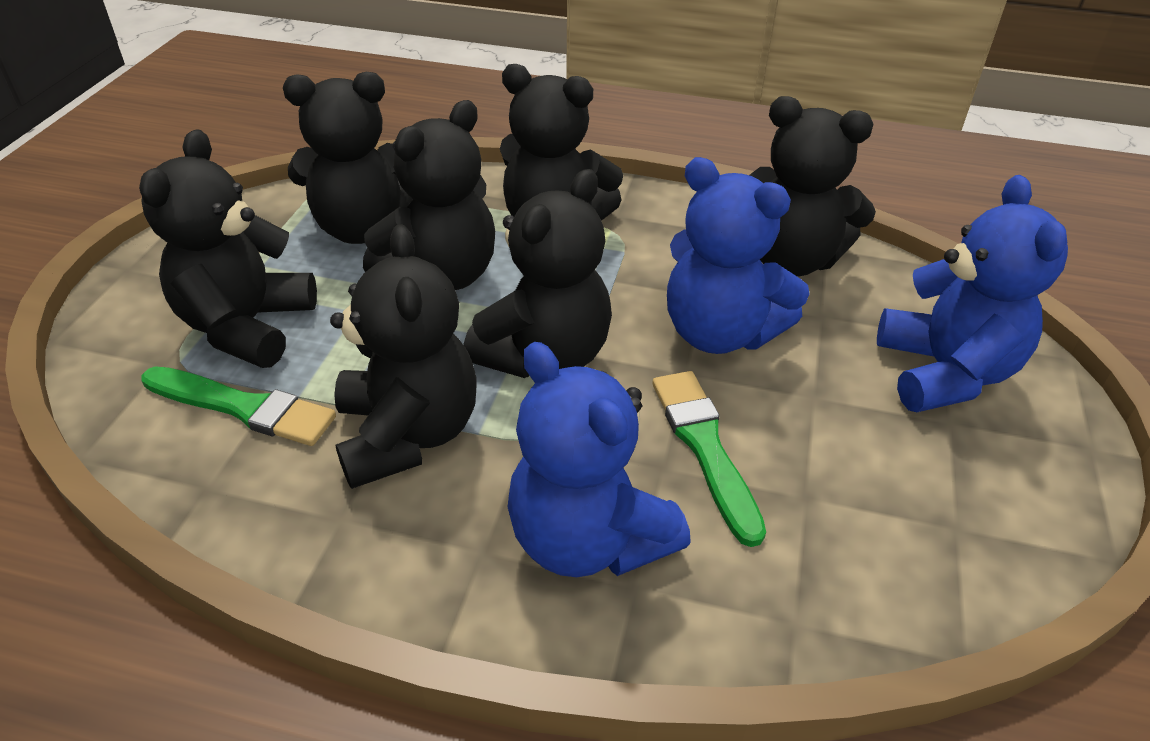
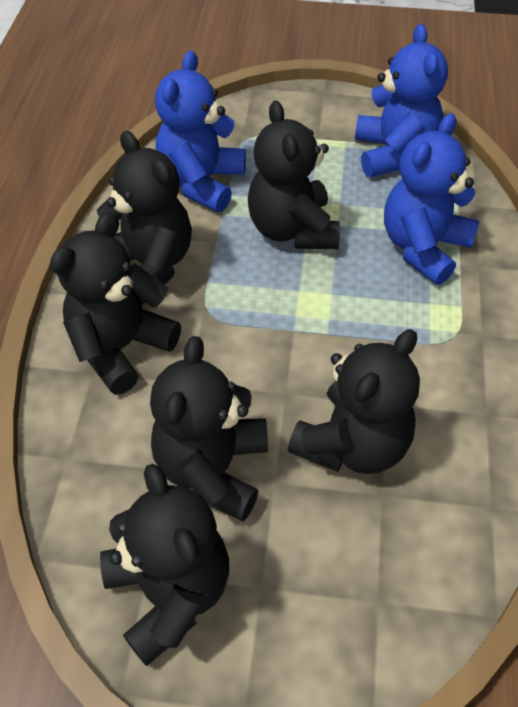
black teddy bear: 7 -> 6
green brush: 2 -> 0

